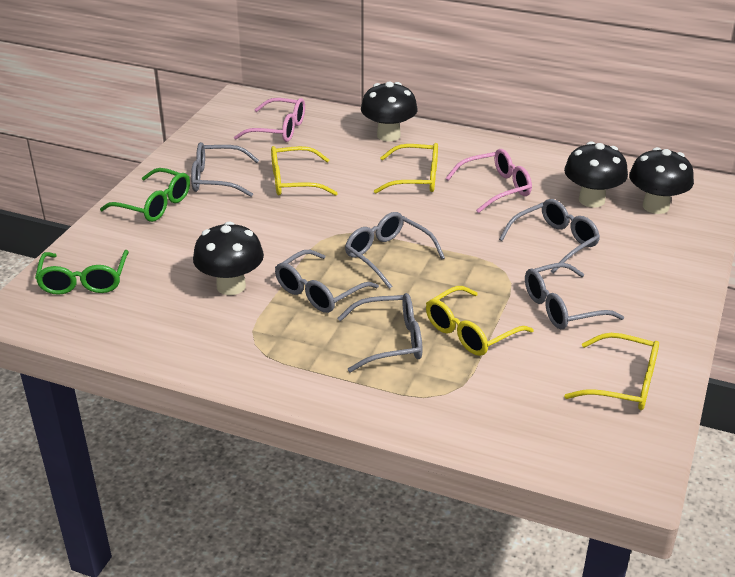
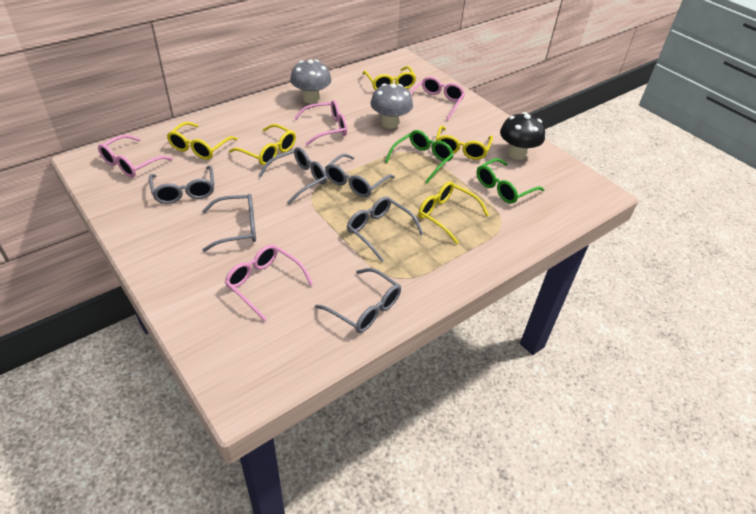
black mushroom: 4 -> 1
grey mushroom: 0 -> 2
pink glasses: 2 -> 4
yellow glasses: 4 -> 5

